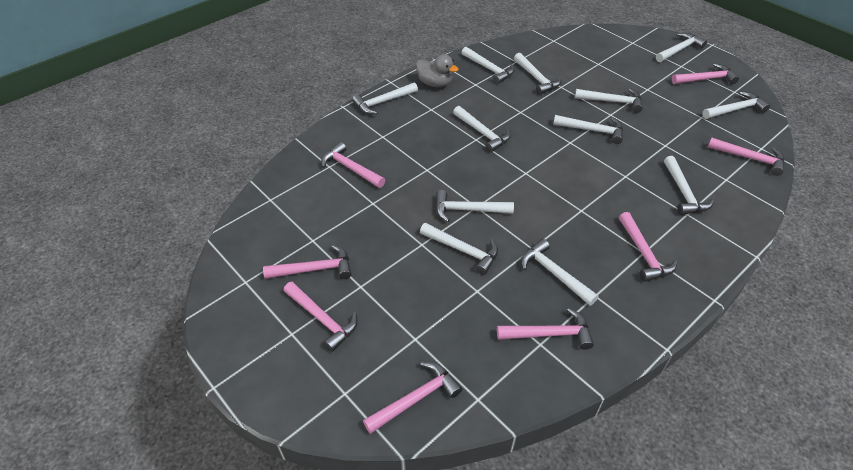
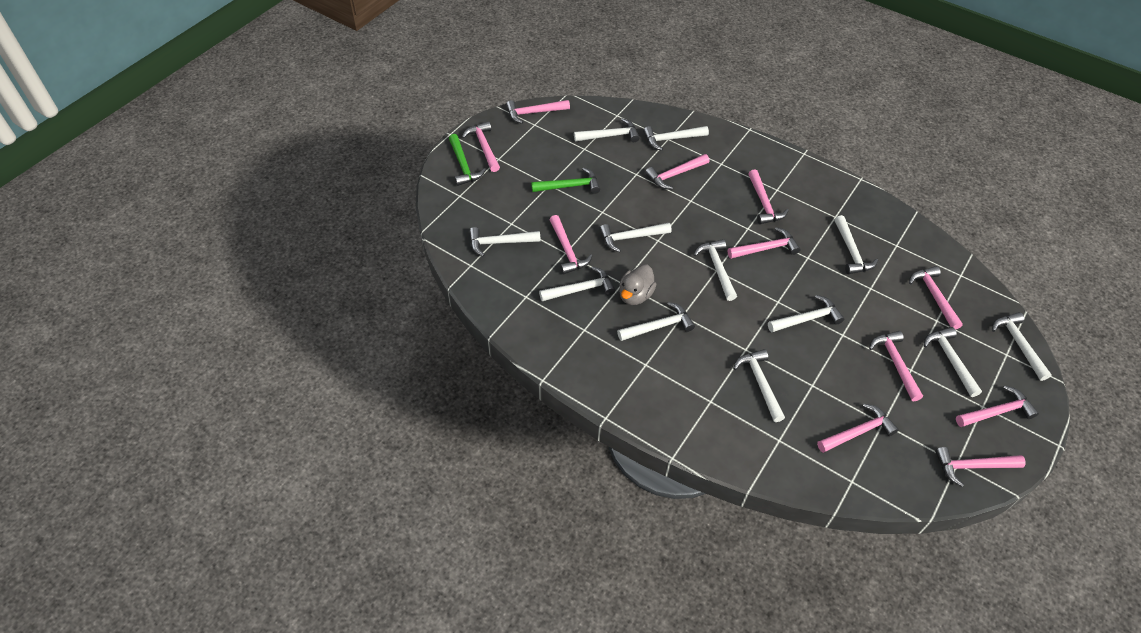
green hammer: 0 -> 2
pink hammer: 8 -> 11

